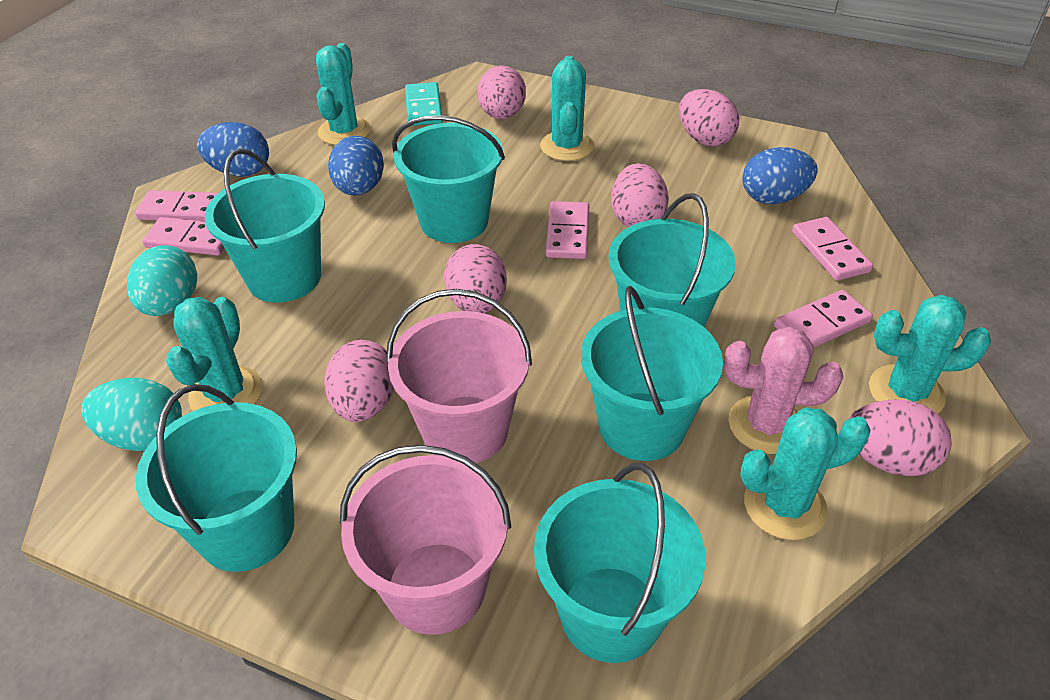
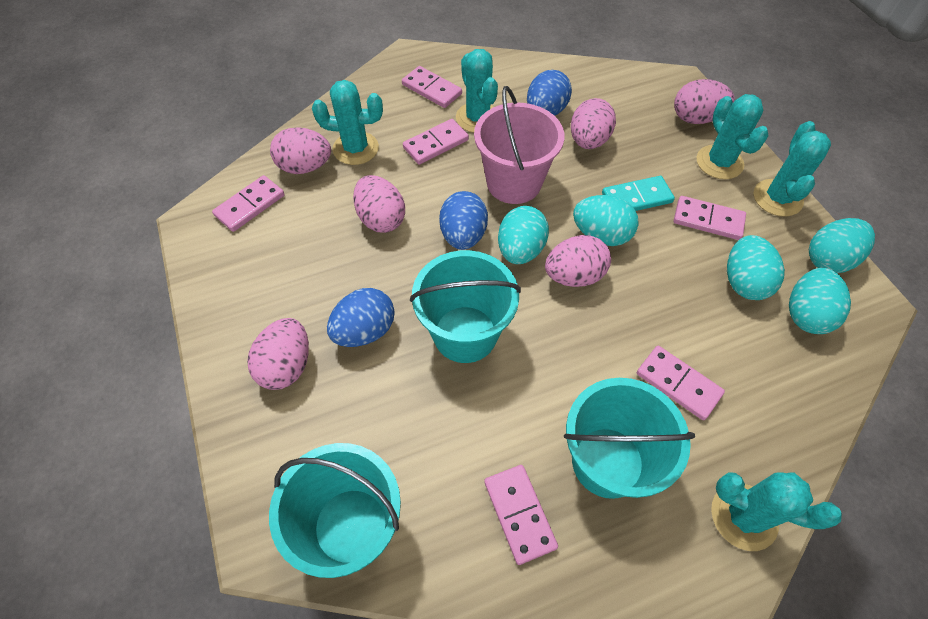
pink bucket: 2 -> 1
pink cactus: 1 -> 0
pink domino: 5 -> 6
turquoise bucket: 6 -> 3
turquoise egg: 2 -> 5

